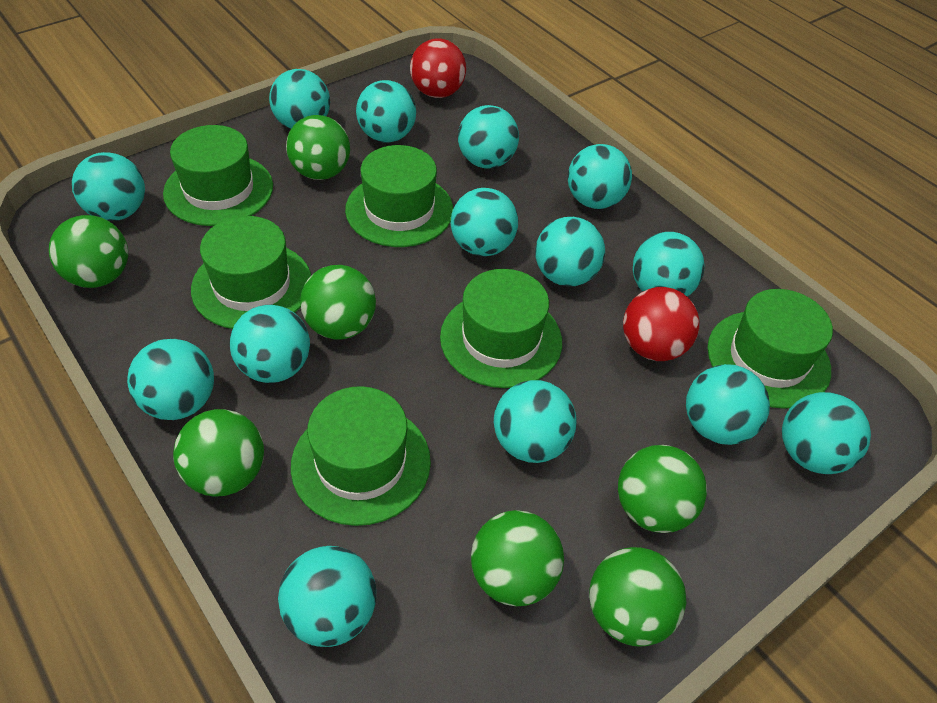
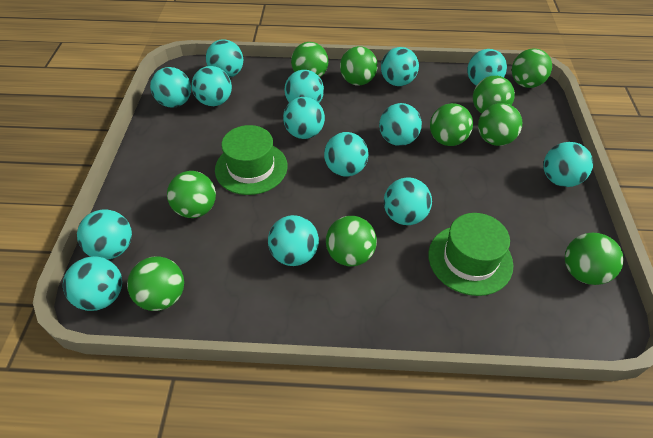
green ball: 7 -> 10
green hat: 6 -> 2
red ball: 2 -> 0

